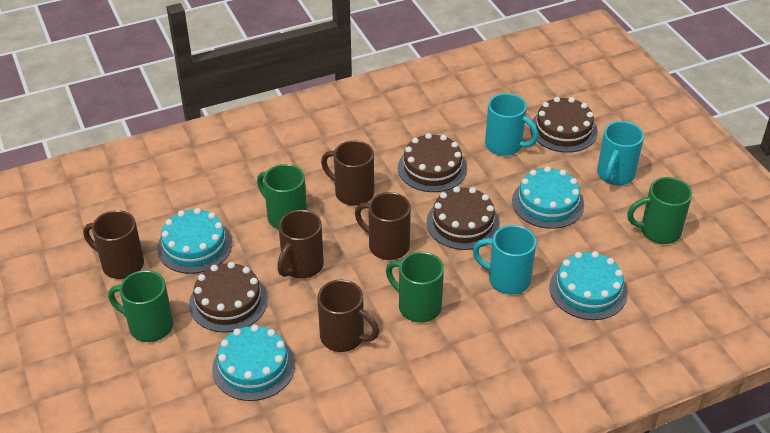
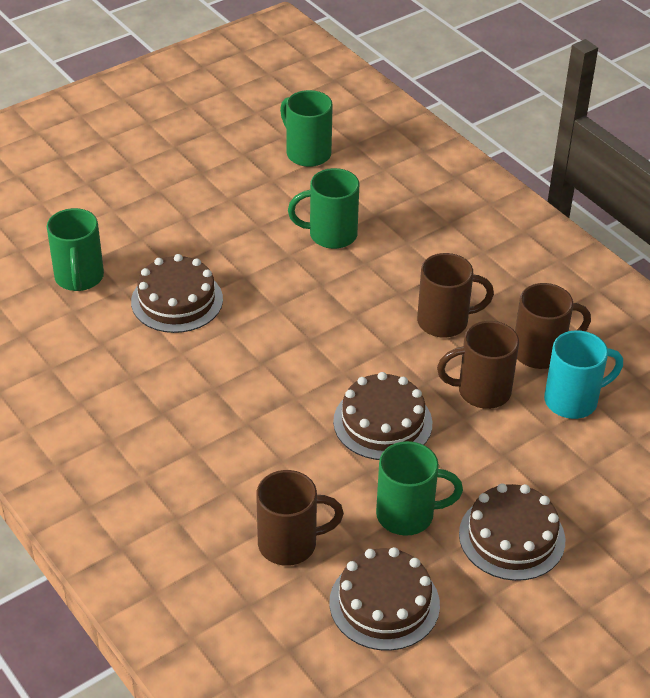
brown mug: 5 -> 4
turquoise cake: 4 -> 0
turquoise mug: 3 -> 1

